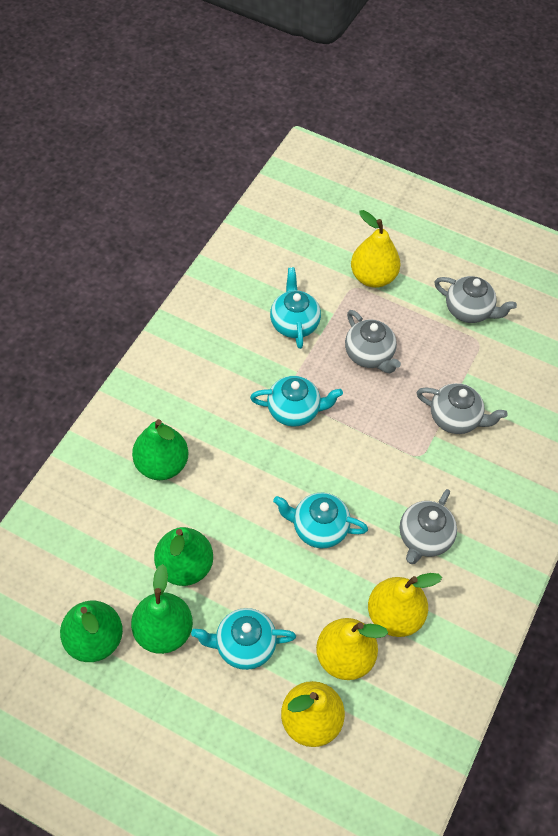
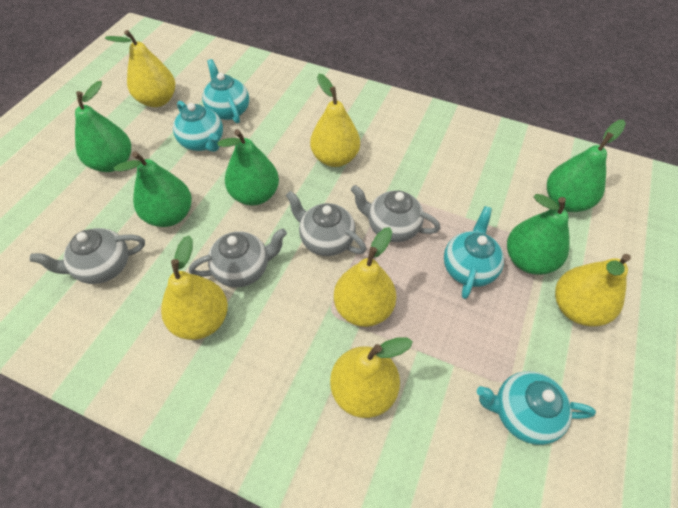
green pear: 4 -> 5
yellow pear: 4 -> 6

